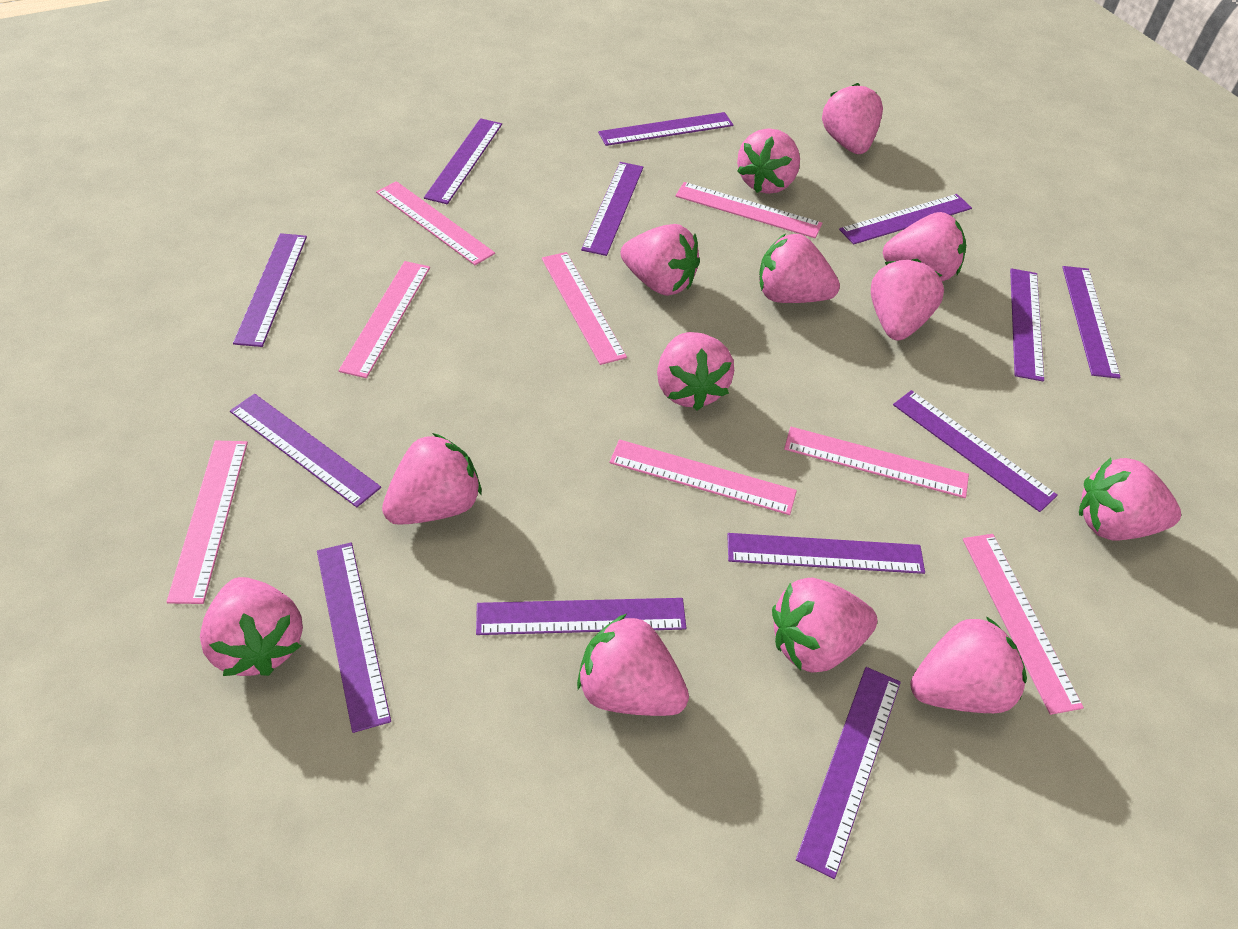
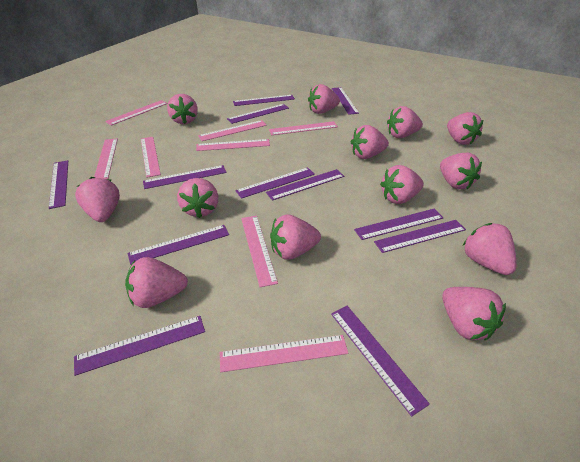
purple ruler: 13 -> 12

